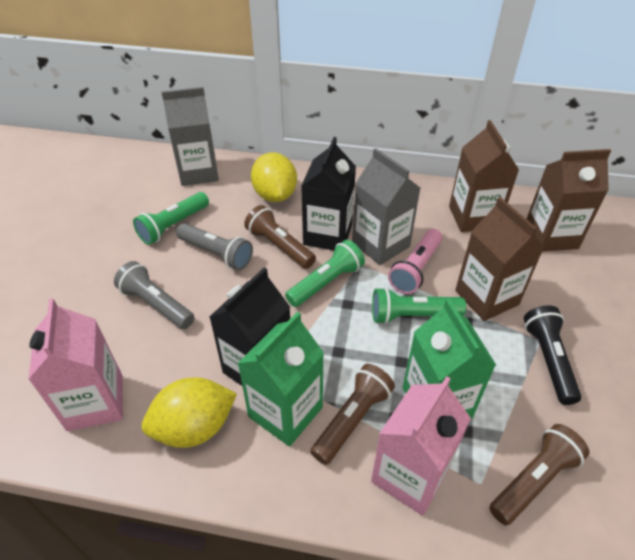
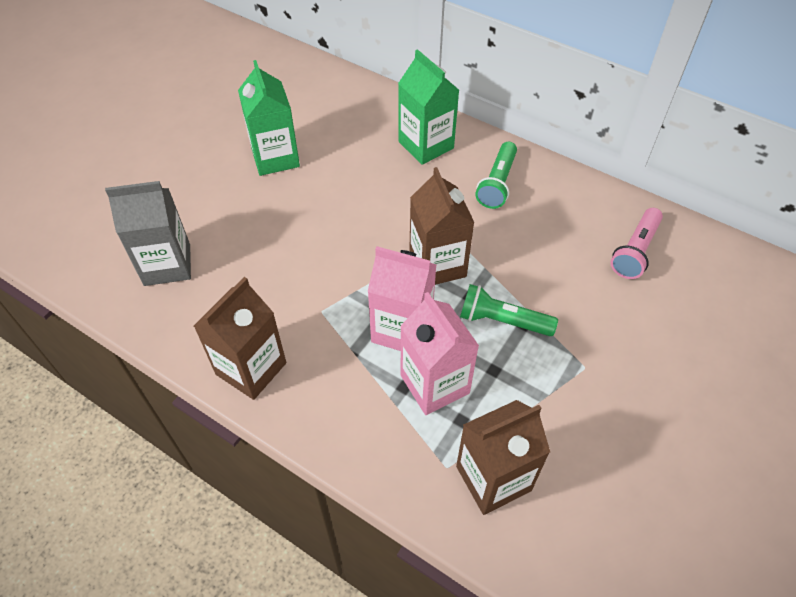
black carton: 2 -> 0
black flashlight: 1 -> 0
brown flashlight: 3 -> 0
green flashlight: 3 -> 2
grey carton: 2 -> 1
grey flashlight: 2 -> 0
yellow lemon: 2 -> 0

